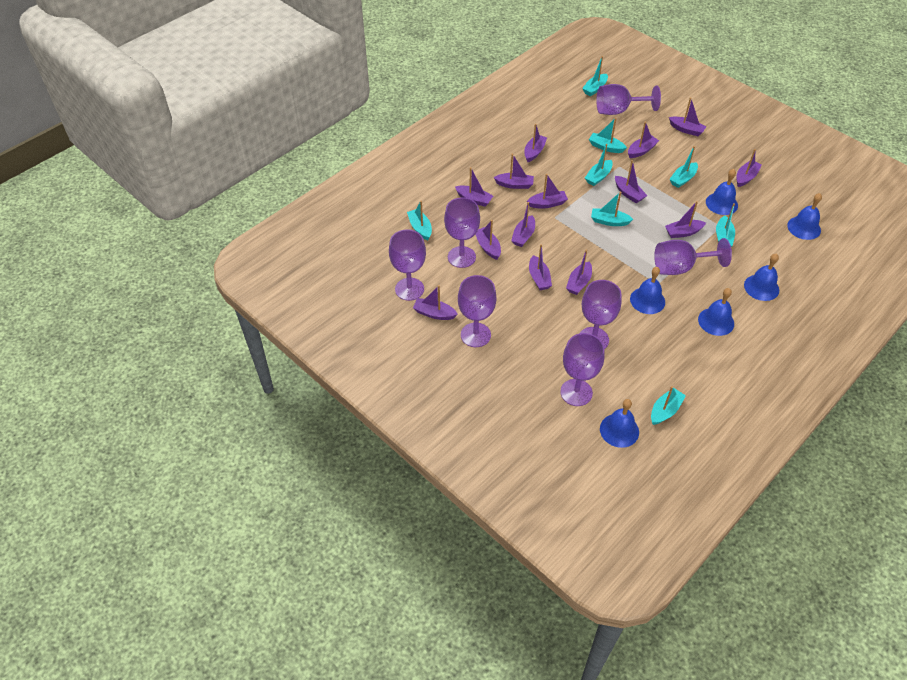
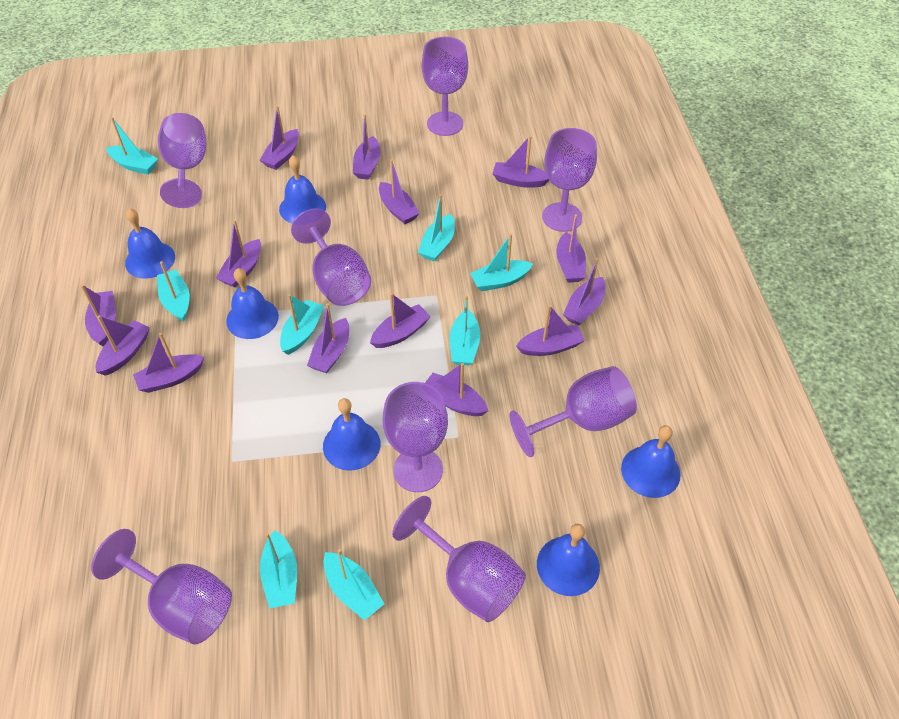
purple goblet: 7 -> 8

